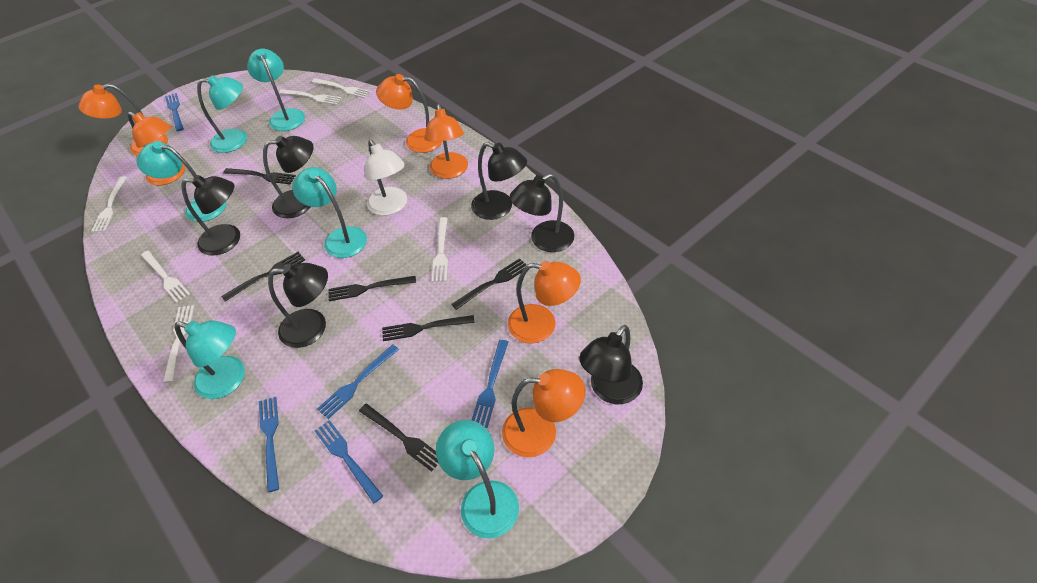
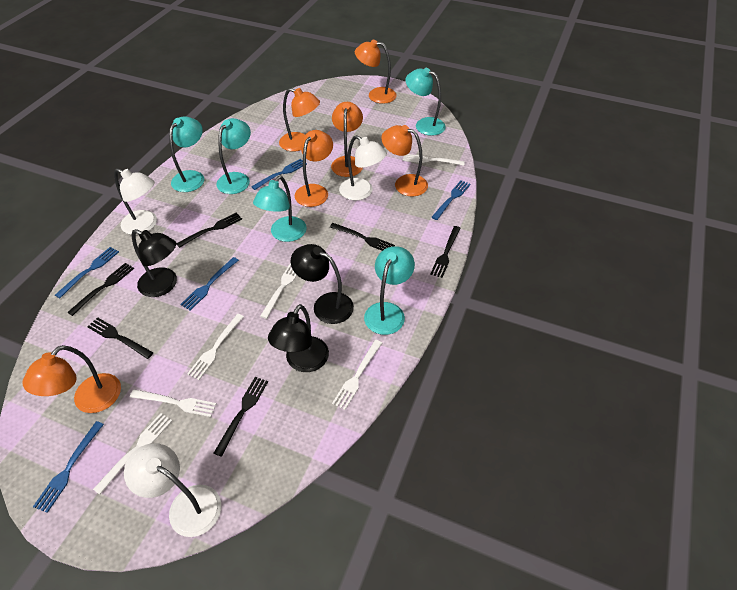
black lamp: 6 -> 3
turquoise lamp: 6 -> 5
white lamp: 1 -> 3

